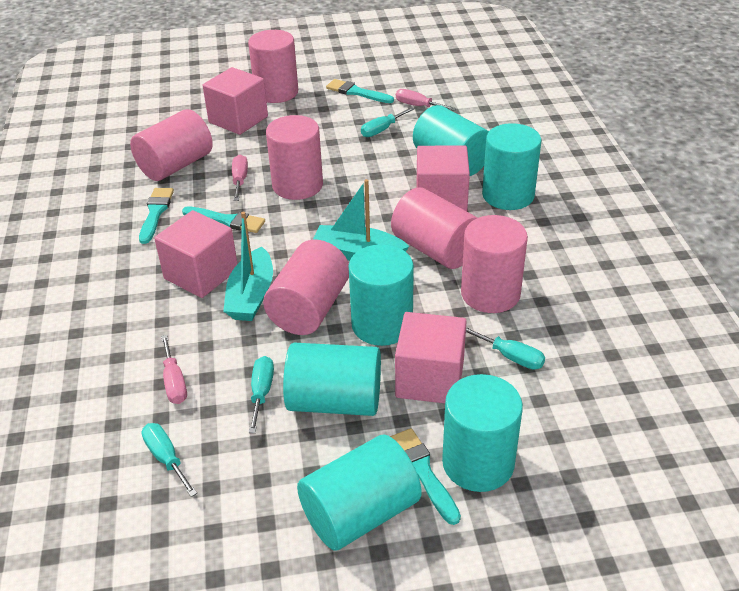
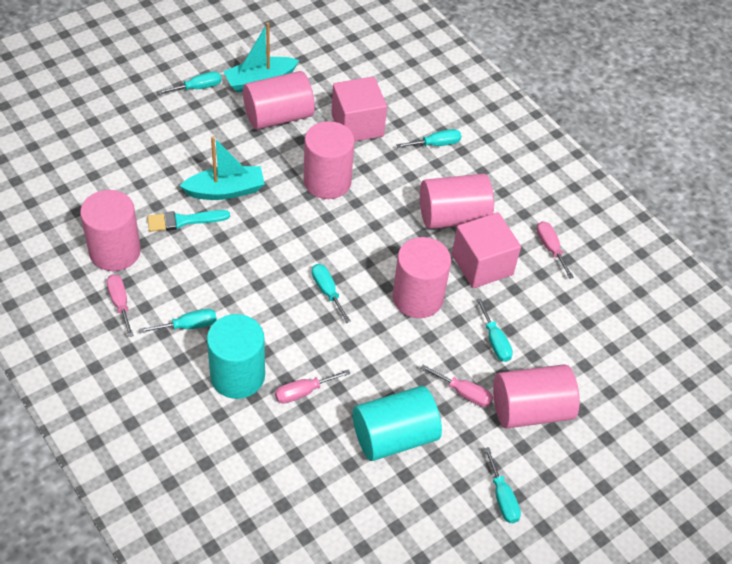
pink cube: 4 -> 2
pink screwdriver: 3 -> 4
turquoise brush: 4 -> 1
turquoise cylinder: 6 -> 2
turquoise screwdriver: 4 -> 6

